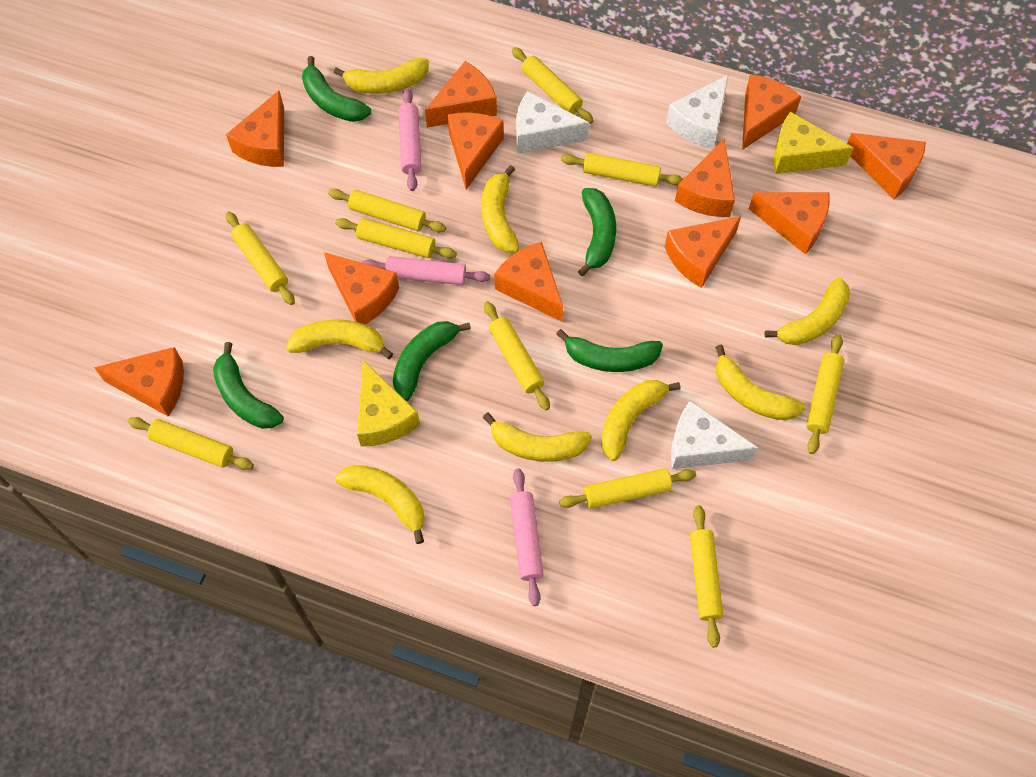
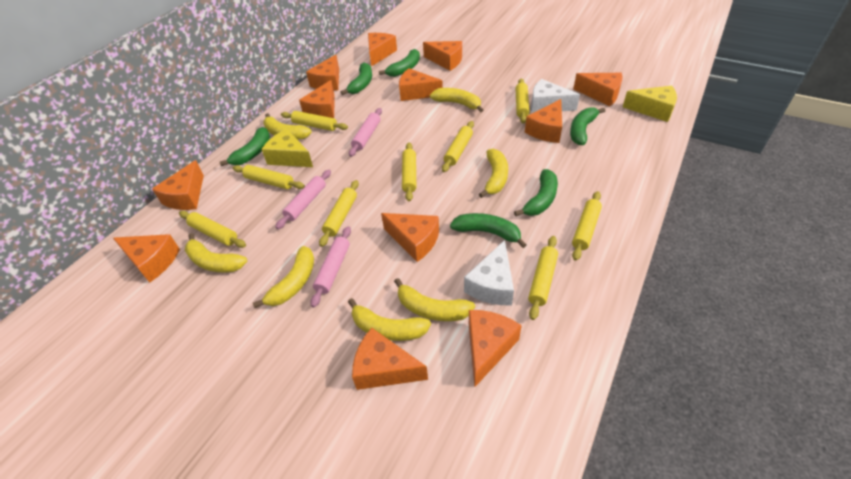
green banana: 5 -> 6
orange cheese: 11 -> 12
white cheese: 3 -> 2
yellow banana: 8 -> 7
yellow rolling pin: 10 -> 9

